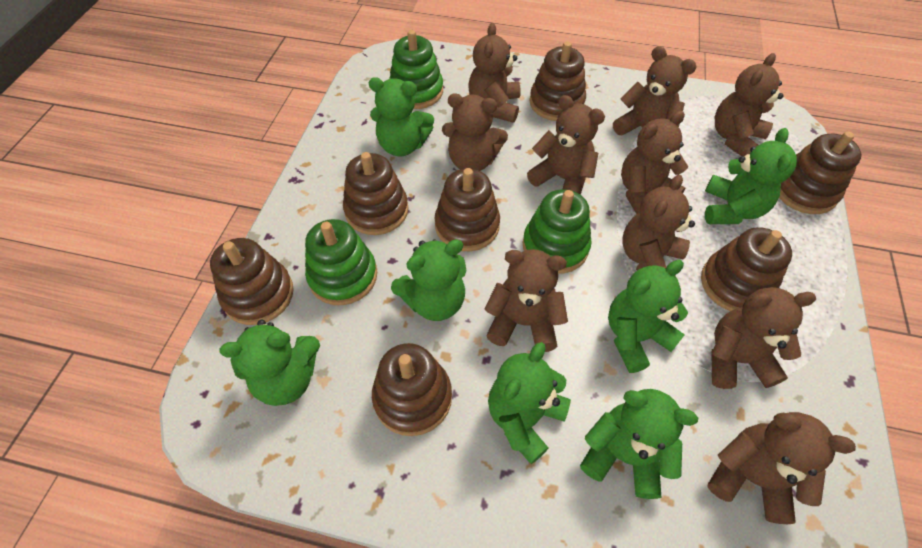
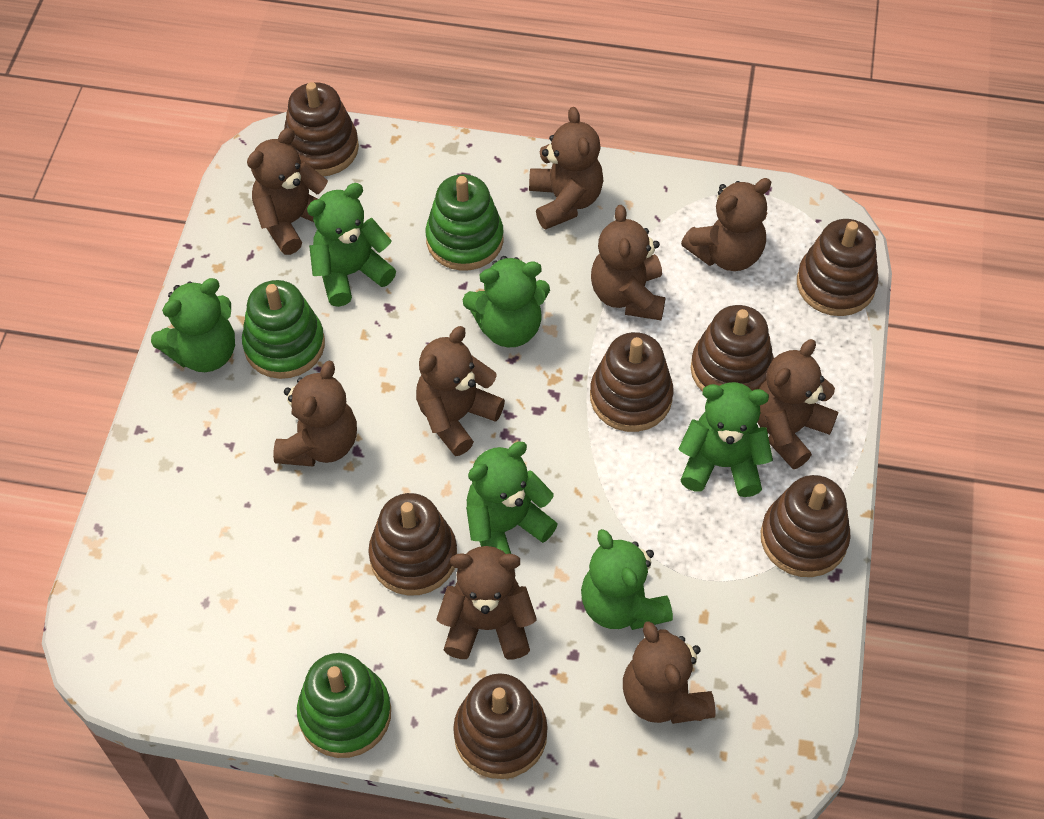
brown teddy bear: 10 -> 9
green teddy bear: 7 -> 6

